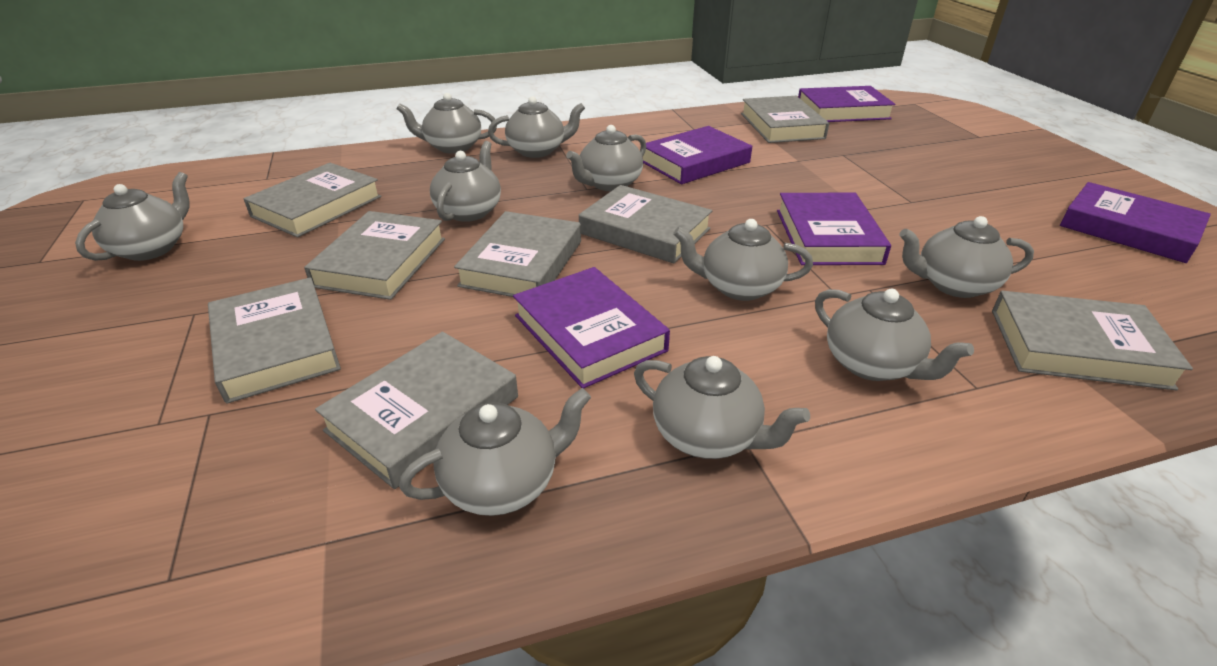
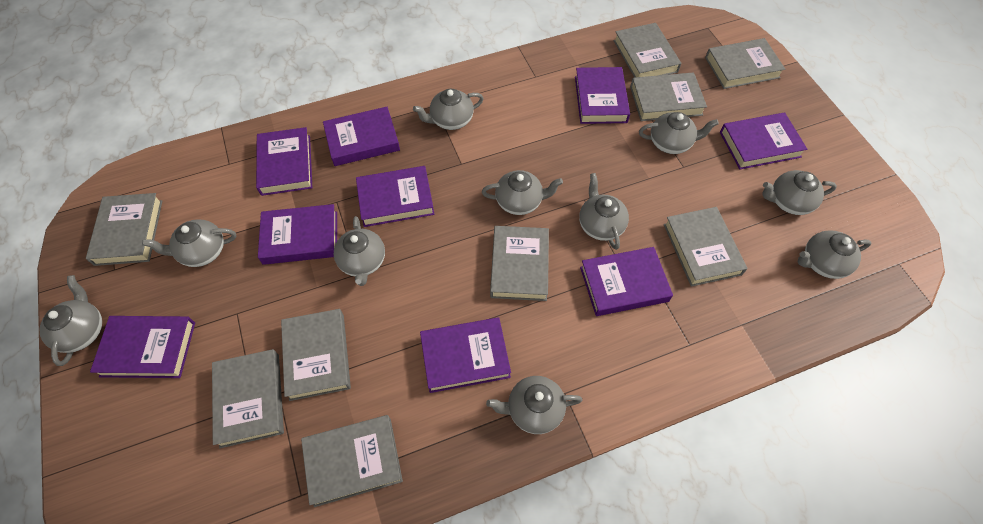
grey book: 8 -> 9
purple book: 5 -> 9

